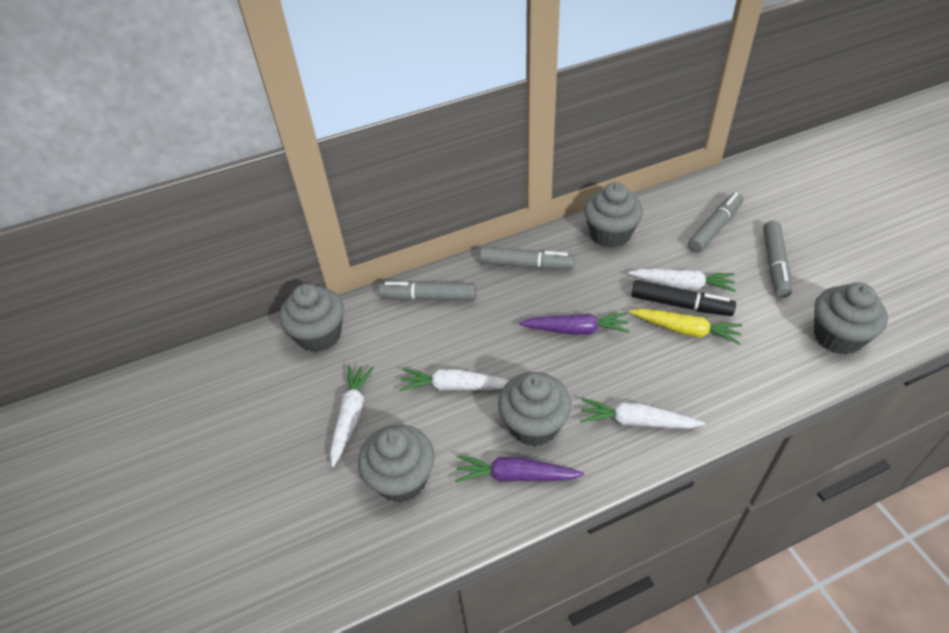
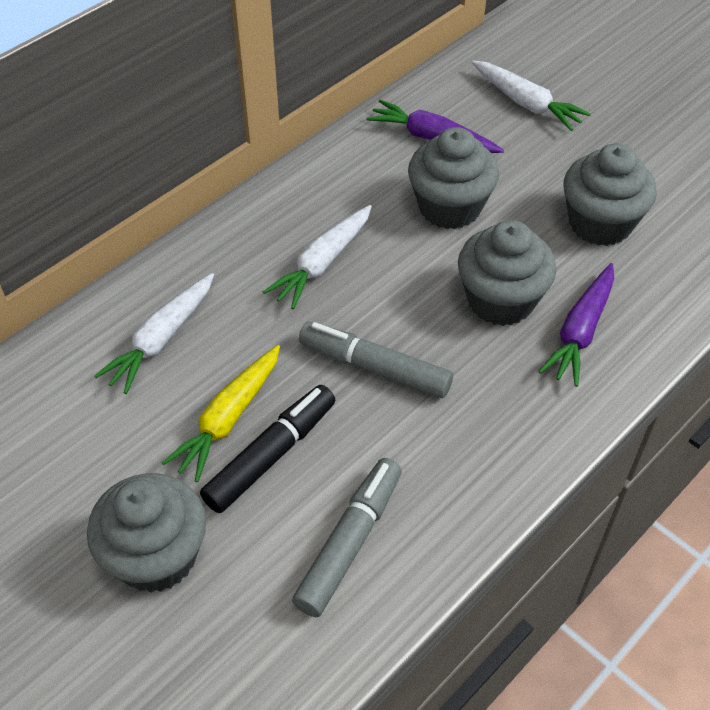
grey cupcake: 5 -> 4
grey marker: 4 -> 2
white carrot: 4 -> 3

